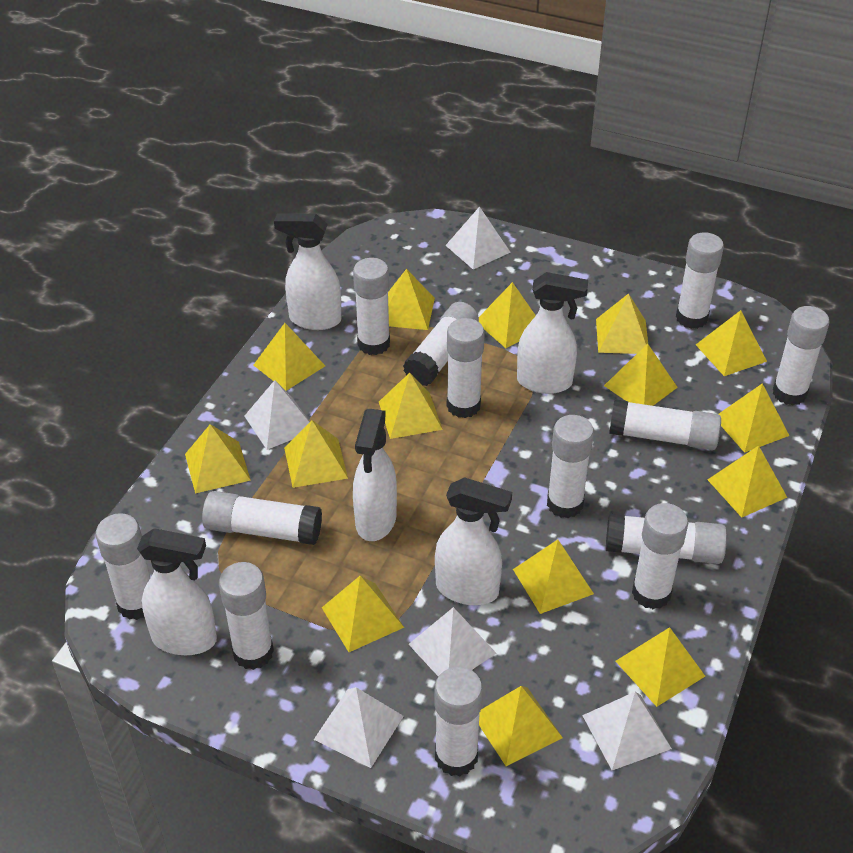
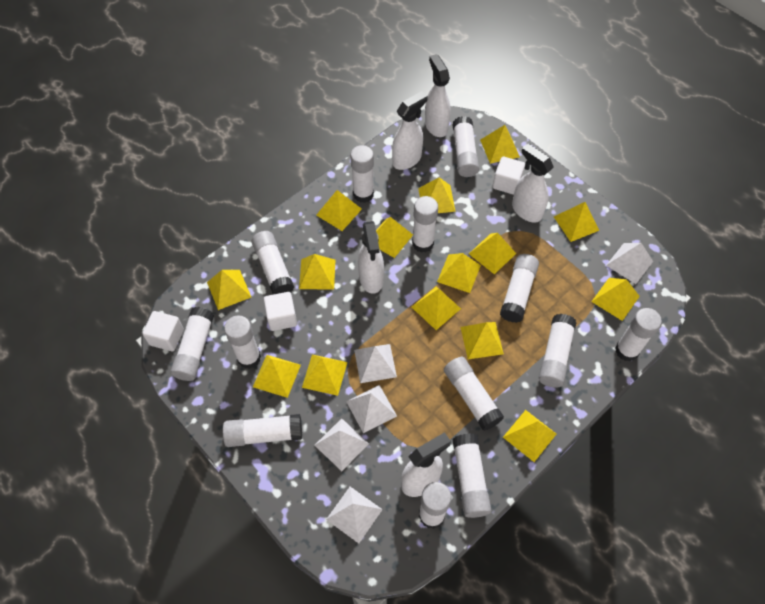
white cube: 0 -> 3

